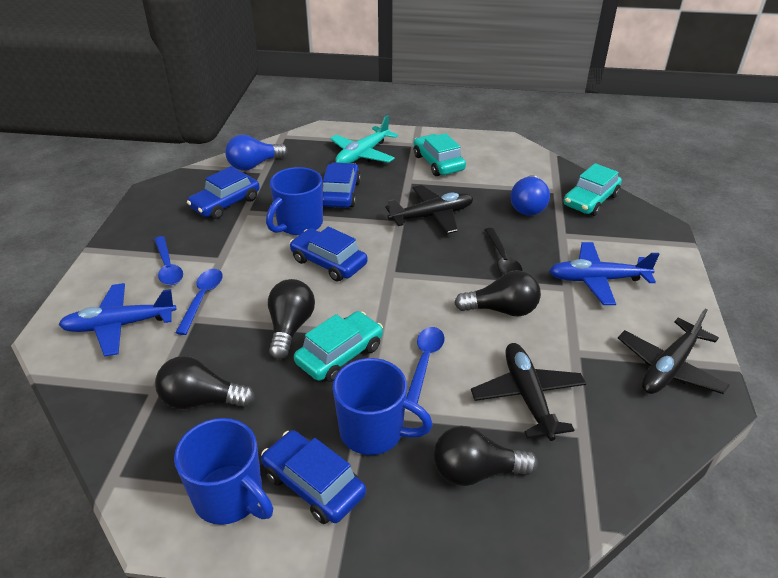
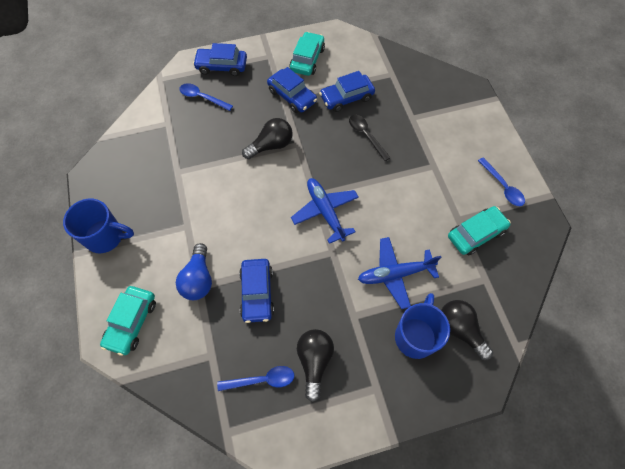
black light bulb: 4 -> 3
black plane: 3 -> 0
blue light bulb: 2 -> 1
blue mug: 3 -> 2
turquoise plane: 1 -> 0

